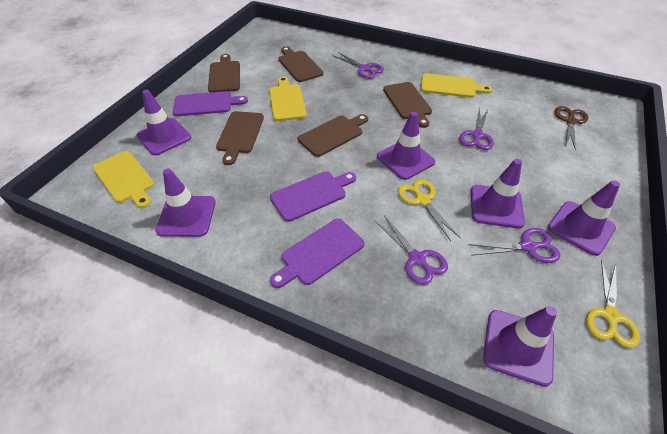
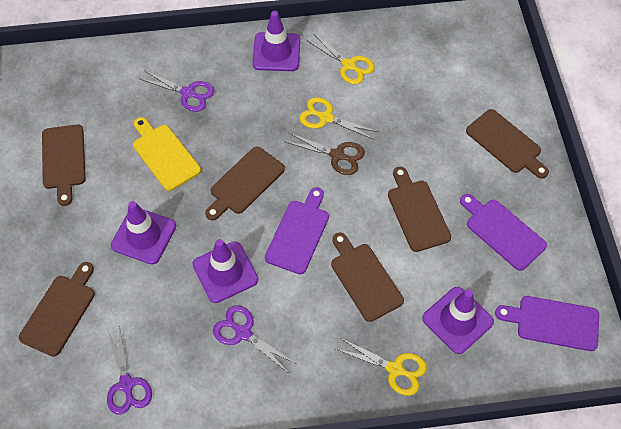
brown cutting board: 5 -> 6
purple scissors: 4 -> 3
purple traffic cone: 6 -> 4
yellow cutting board: 3 -> 1
yellow scissors: 2 -> 3

